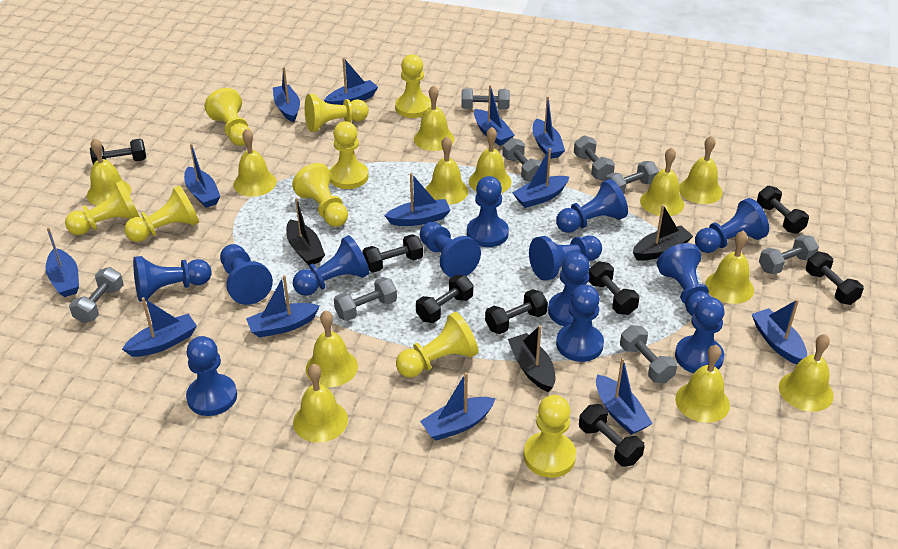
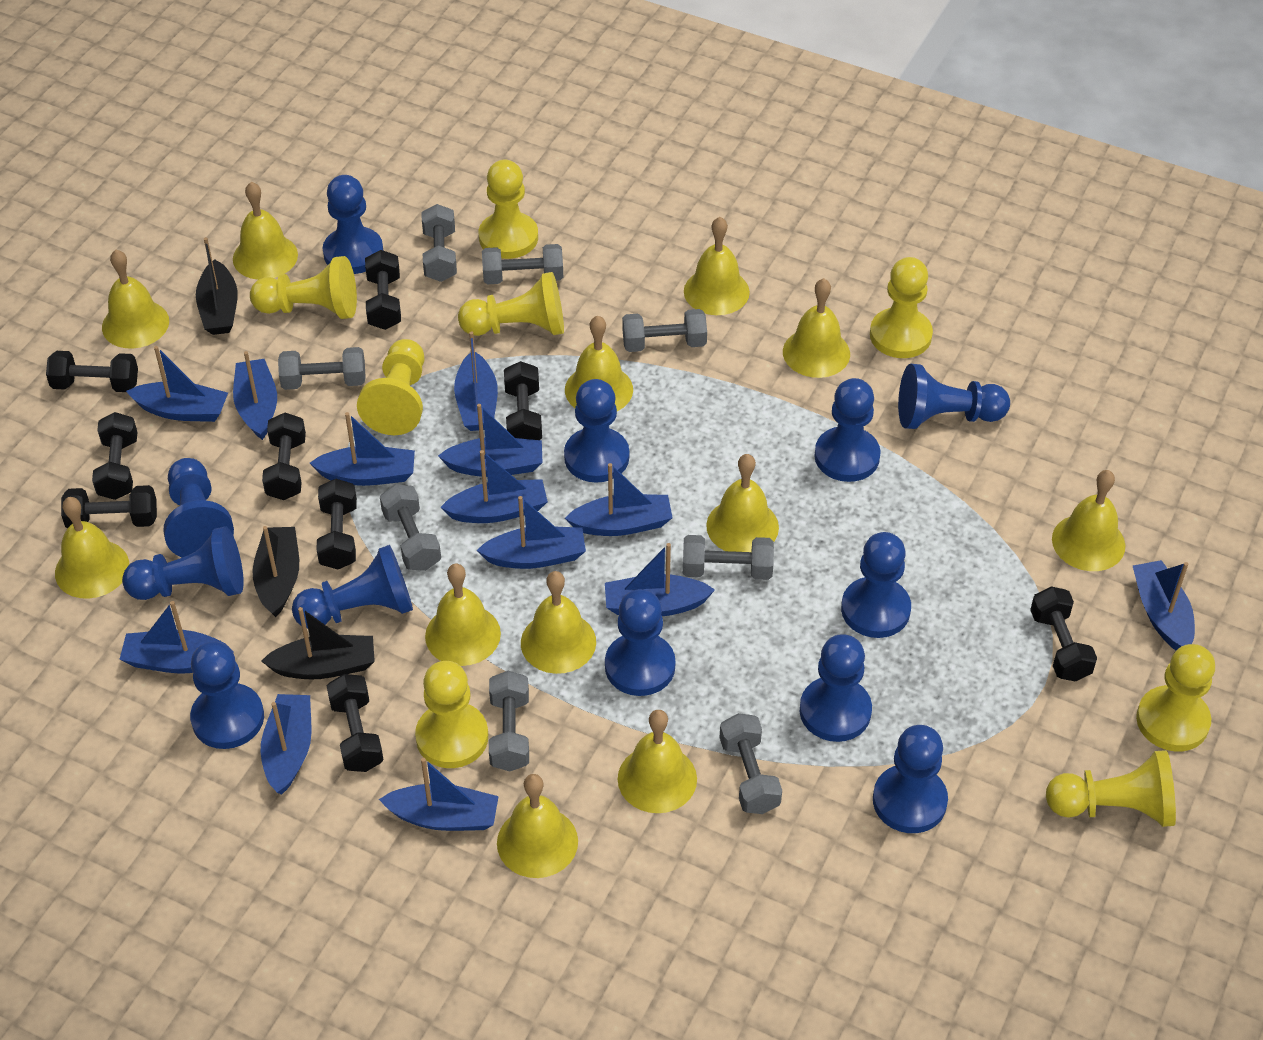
black dumbbell: 8 -> 9
blue pawn: 13 -> 12
yellow pawn: 9 -> 8

